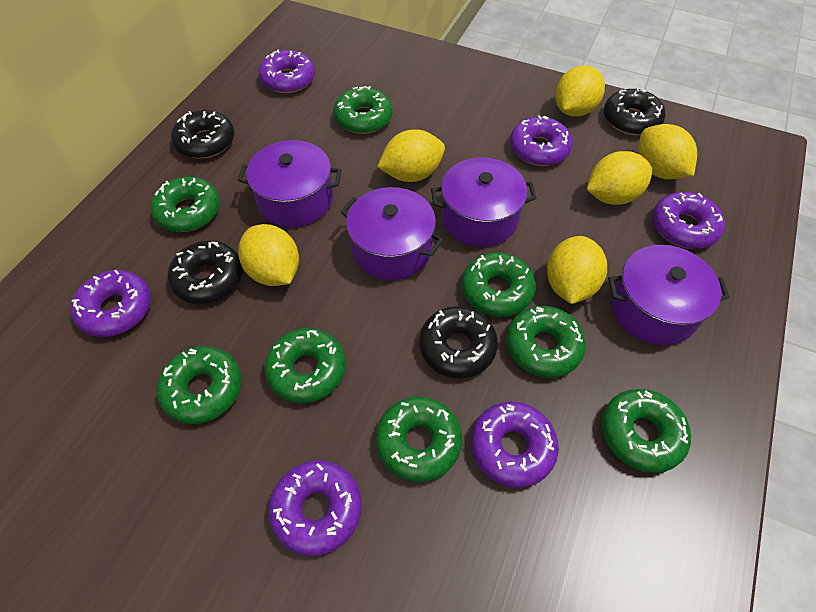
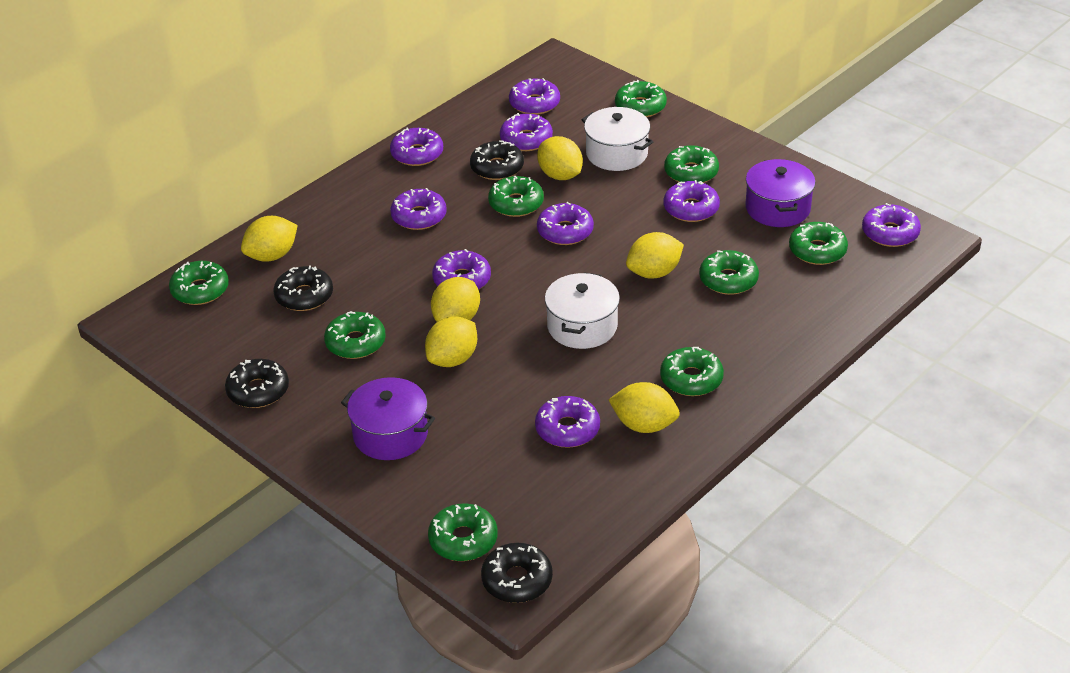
green donut: 8 -> 9
purple donut: 6 -> 9
purple pot: 4 -> 2
white pot: 0 -> 2

